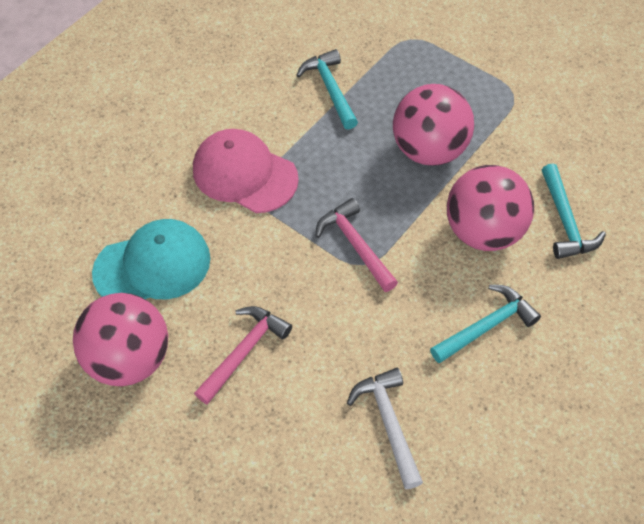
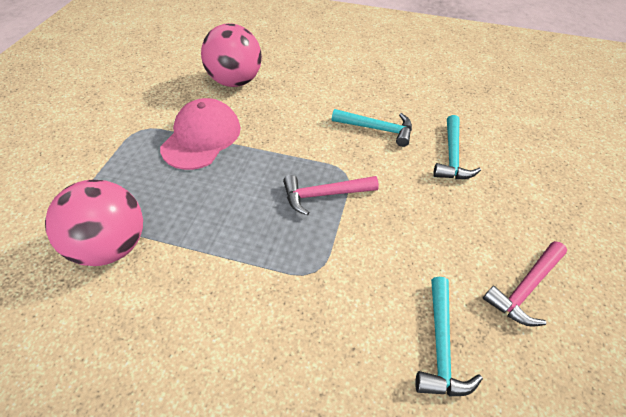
pink ball: 3 -> 2
turquoise cap: 1 -> 0
white hammer: 1 -> 0

